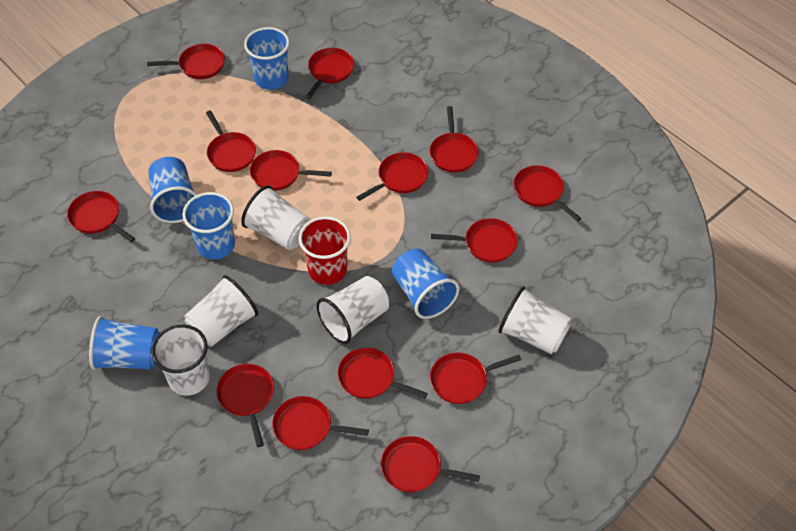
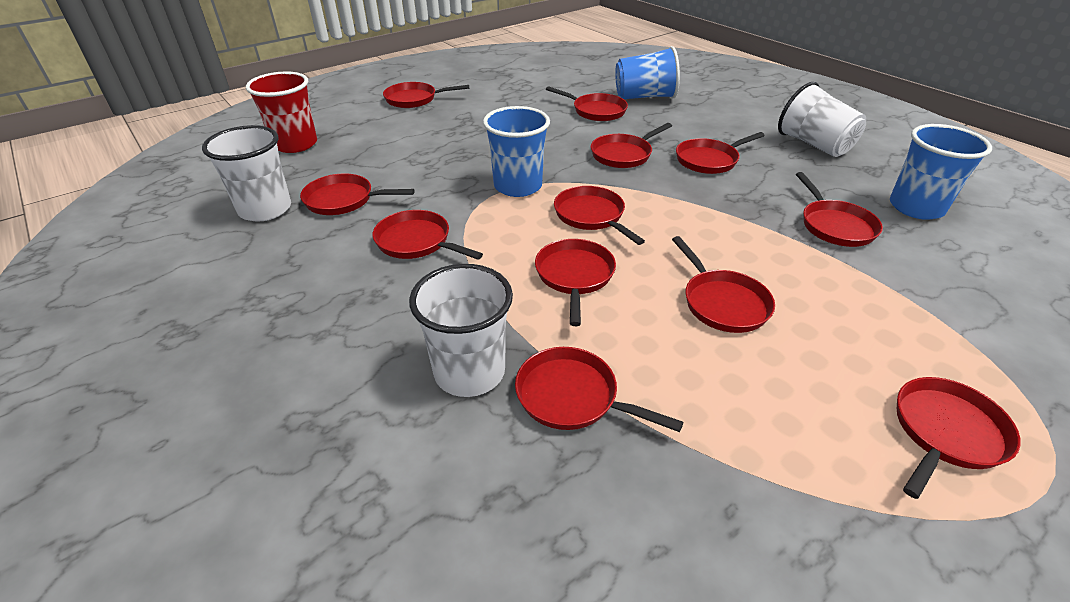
blue cup: 5 -> 3
red pan: 14 -> 12
white cup: 5 -> 3

